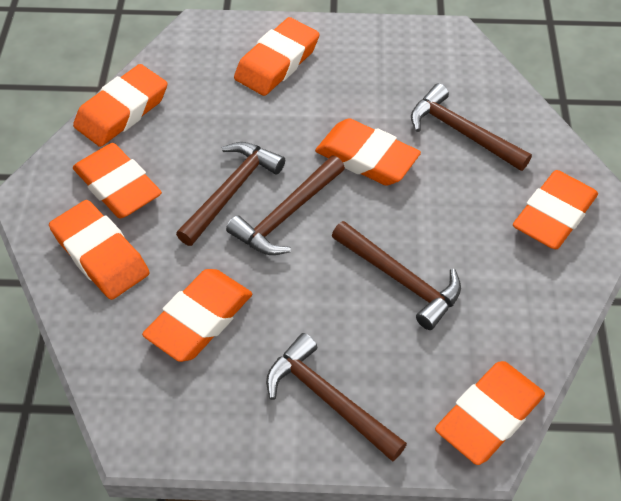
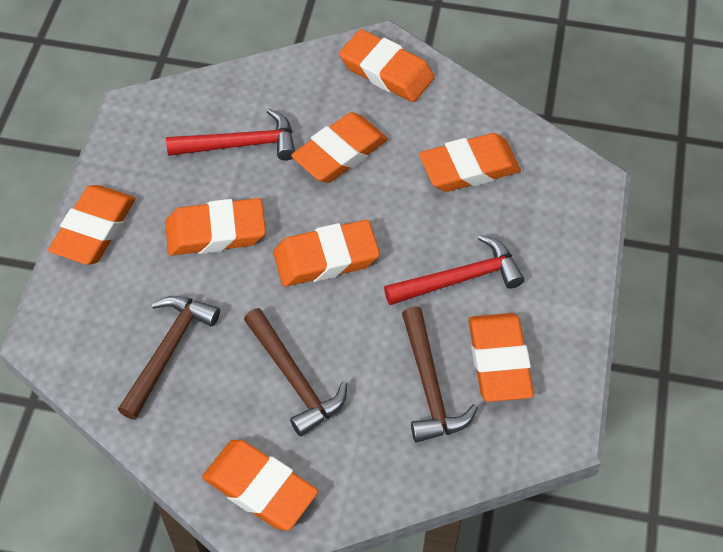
brown hammer: 5 -> 3
red hammer: 0 -> 2

